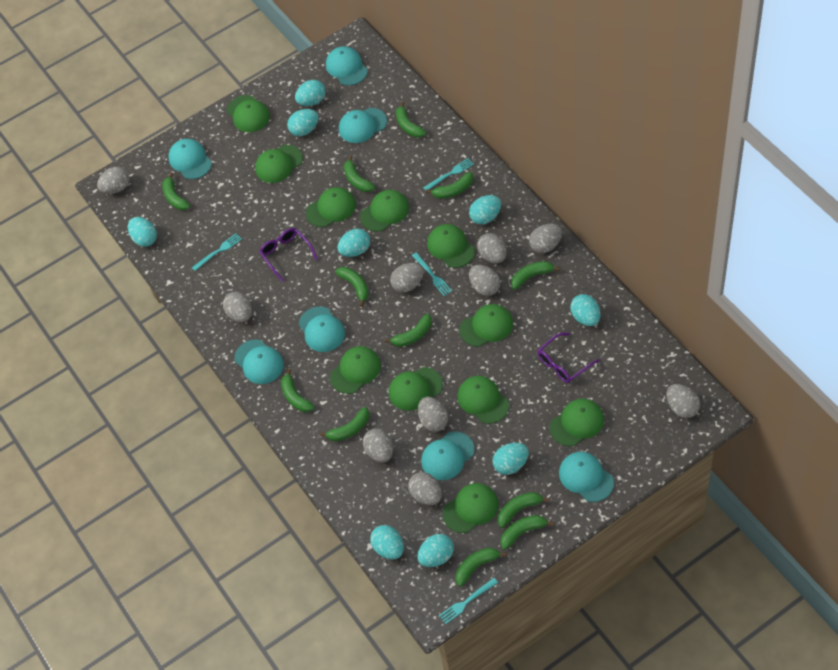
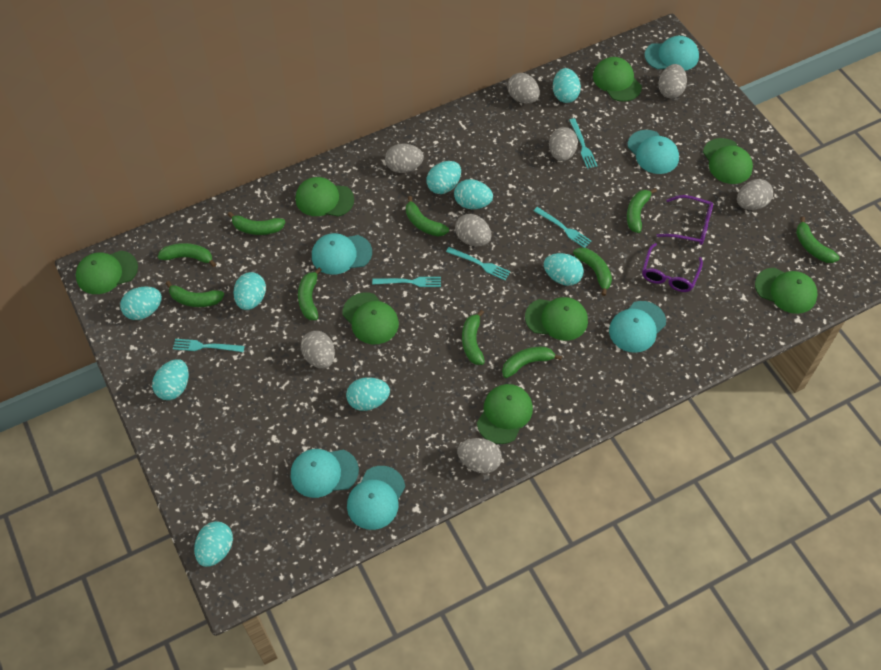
green banana: 12 -> 10
green cap: 11 -> 8
grey egg: 10 -> 8
turquoise cap: 7 -> 6
turquoise fork: 4 -> 5

